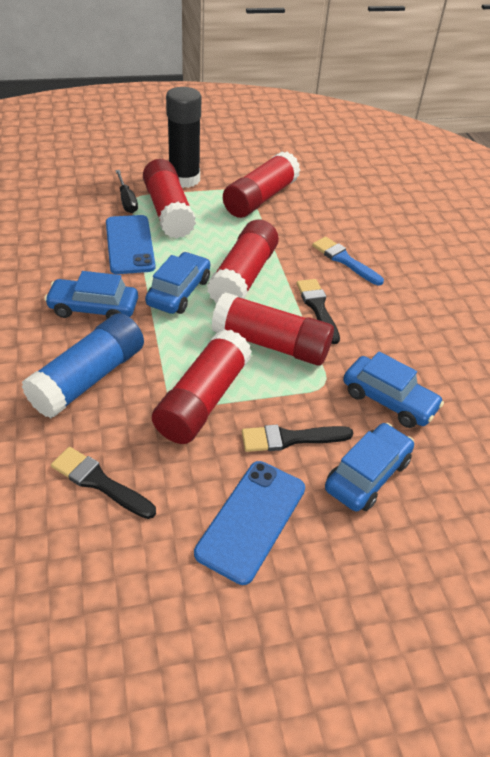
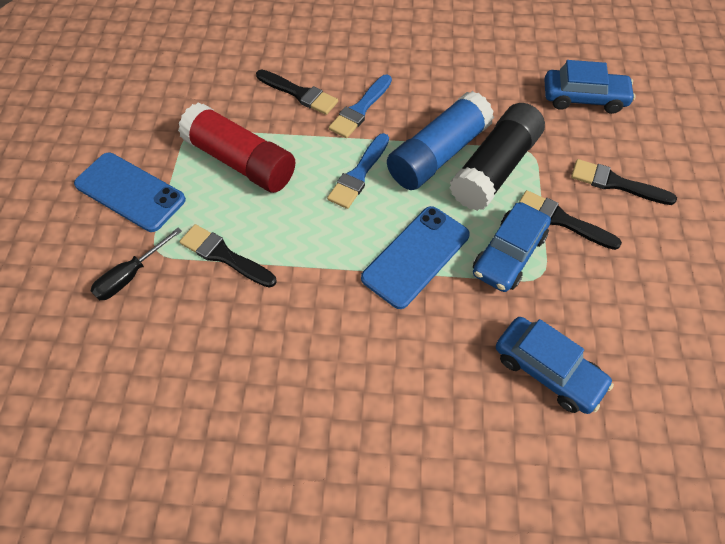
black brush: 3 -> 4
blue brush: 1 -> 2
blue car: 4 -> 3
red glue stick: 5 -> 1

